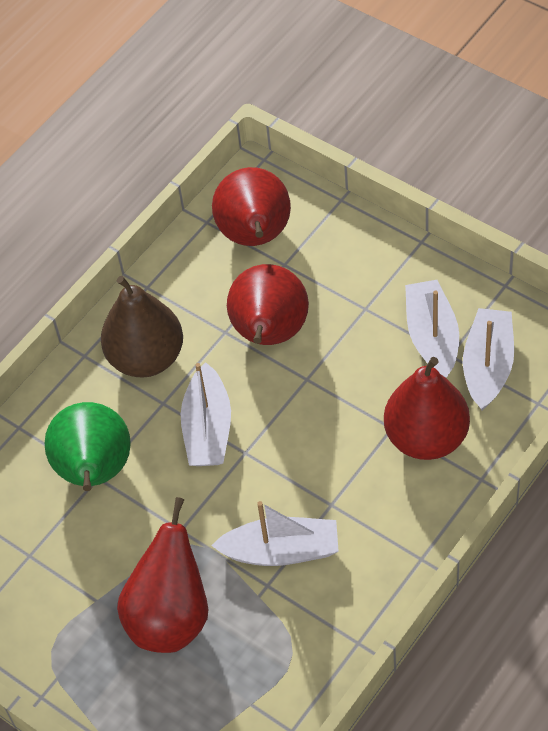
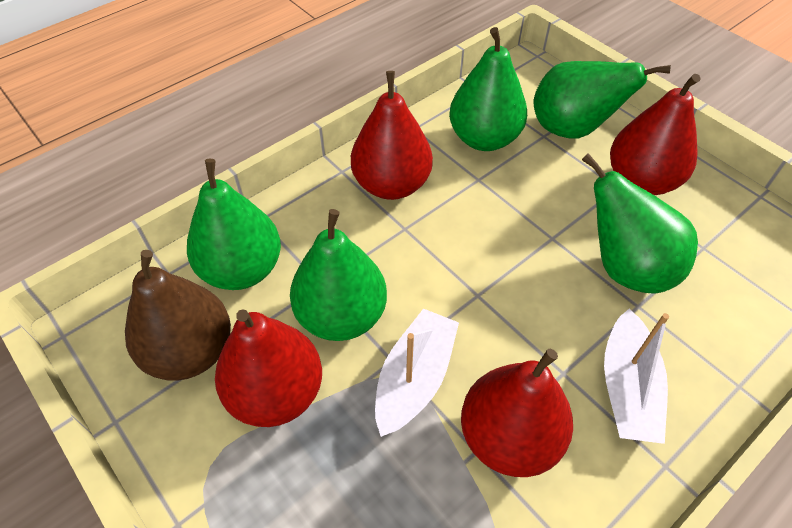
green pear: 1 -> 5
white boat: 4 -> 2

